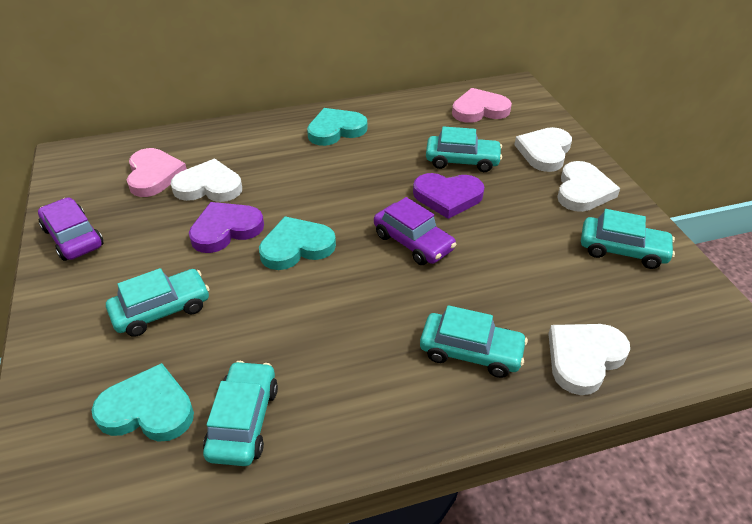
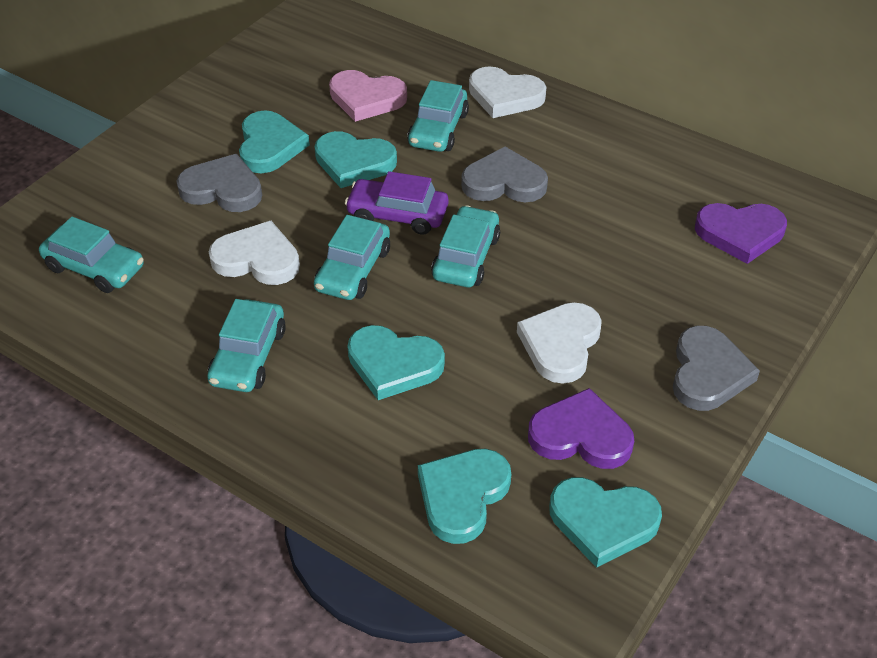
grey heart: 0 -> 3
pink heart: 2 -> 1
purple car: 2 -> 1
turquoise heart: 3 -> 5
white heart: 4 -> 3

